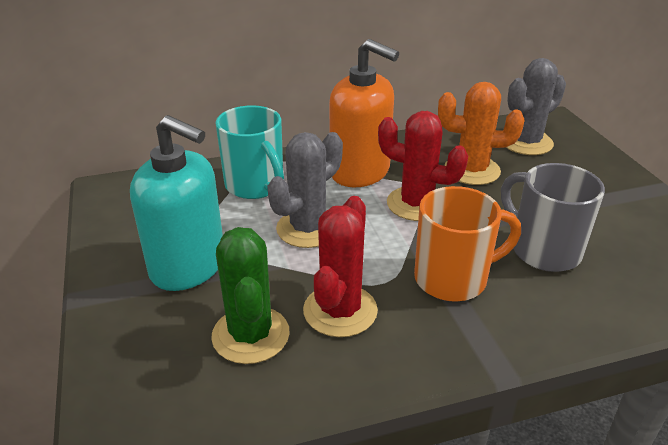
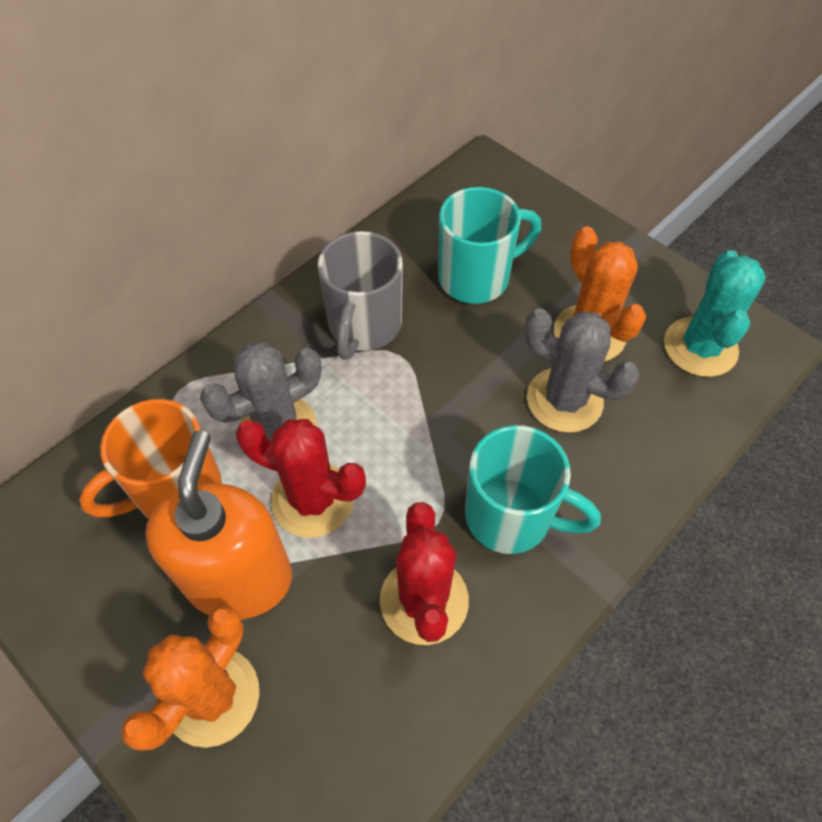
green cactus: 1 -> 0
orange cactus: 1 -> 2
turquoise cactus: 0 -> 1
turquoise mug: 1 -> 2
turquoise soap dispenser: 1 -> 0

